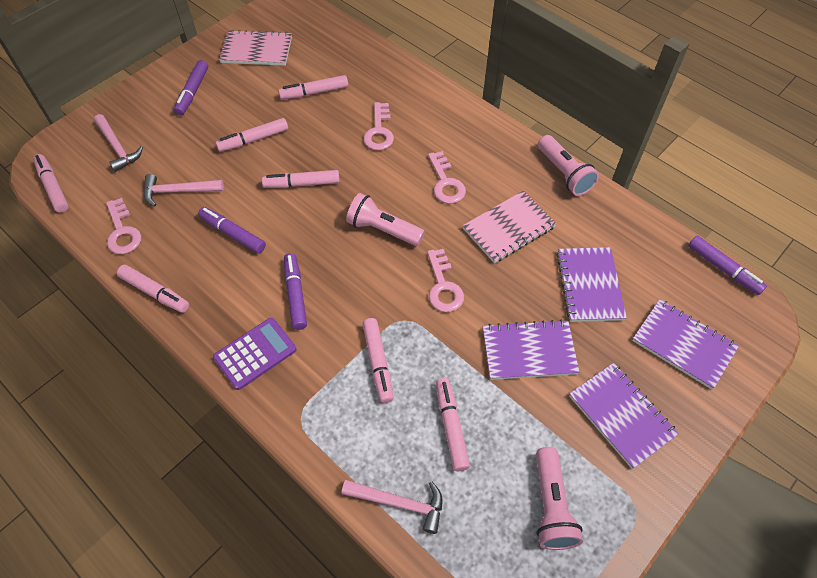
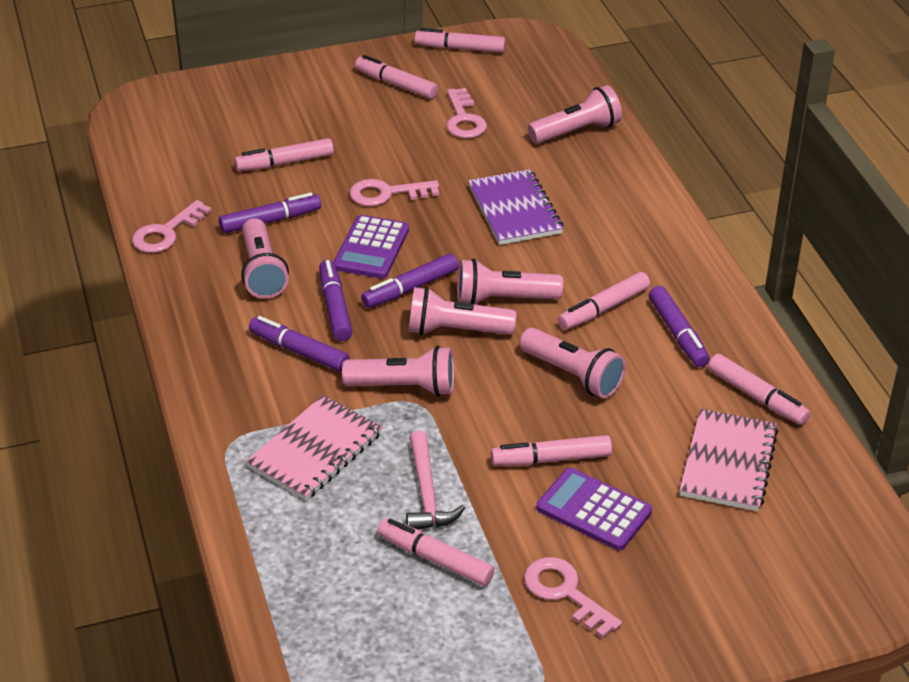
pink flashlight: 3 -> 6
pink hammer: 3 -> 1
purple calculator: 1 -> 2
purple marker: 4 -> 5
purple notebook: 4 -> 1

